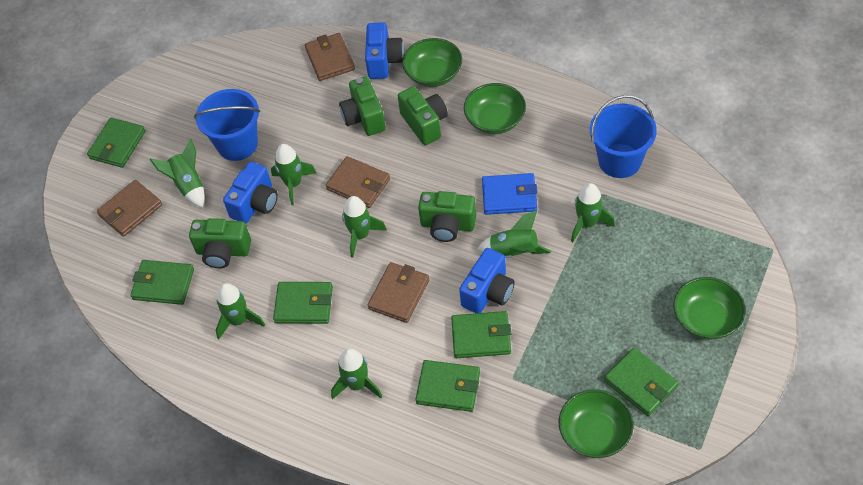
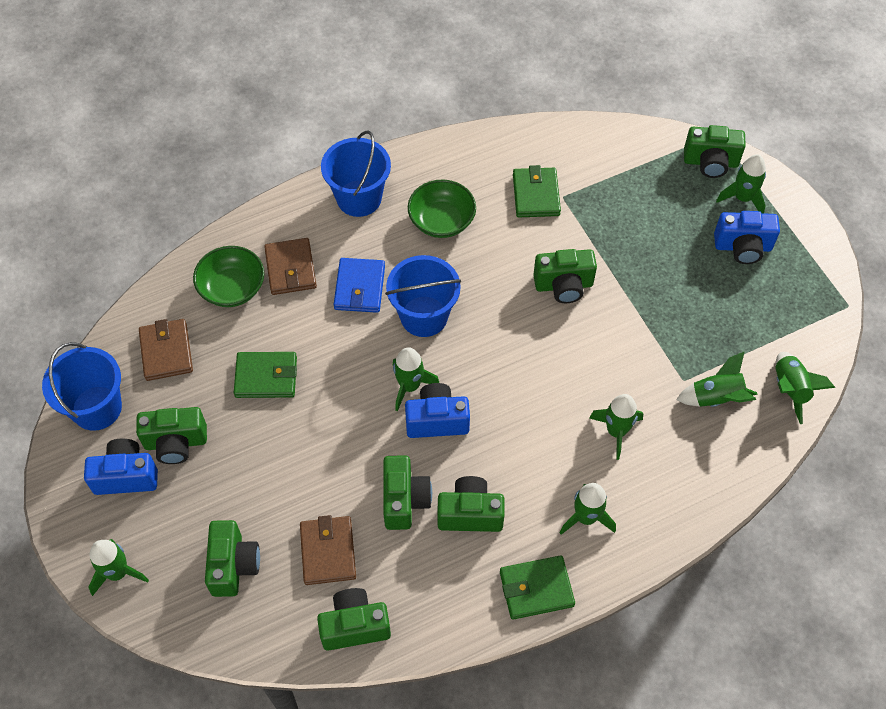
blue bucket: 2 -> 3
brown wallet: 4 -> 3
green bowl: 4 -> 2
green camera: 4 -> 7
green wallet: 6 -> 3

